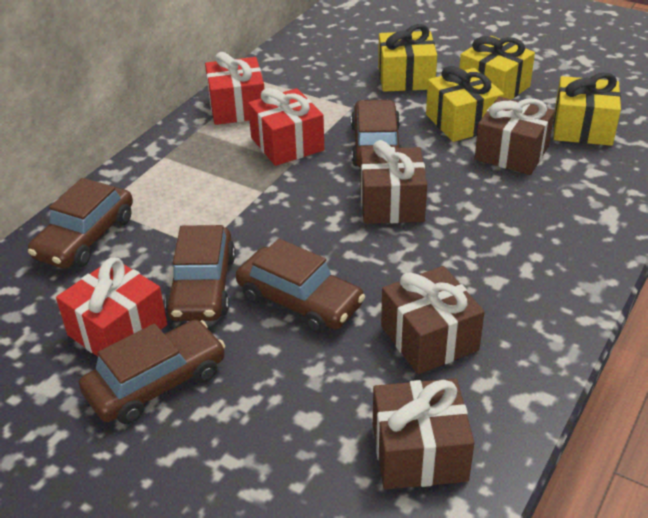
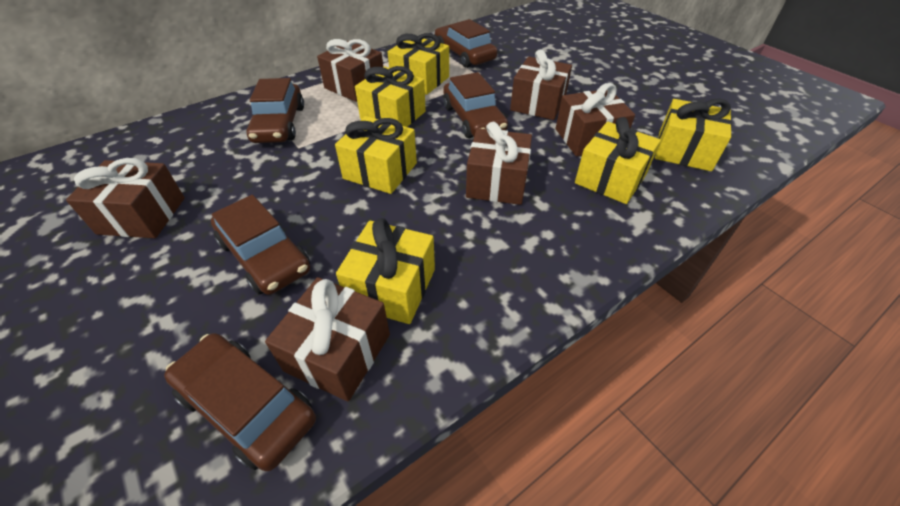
brown gift: 4 -> 6
red gift: 3 -> 0
yellow gift: 4 -> 6

